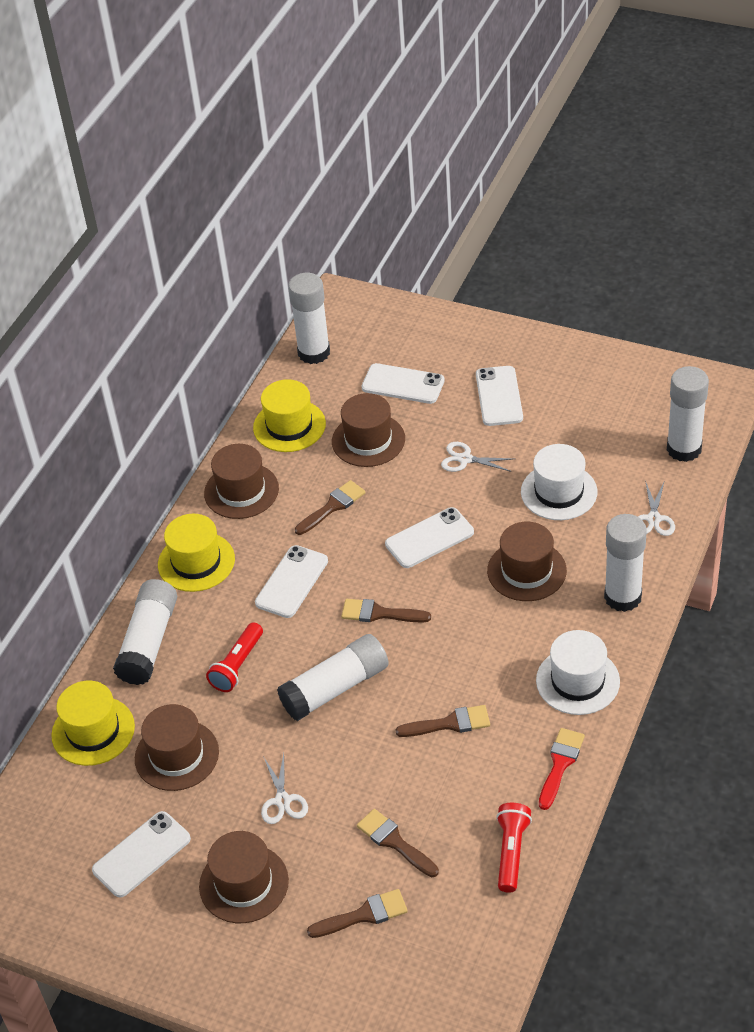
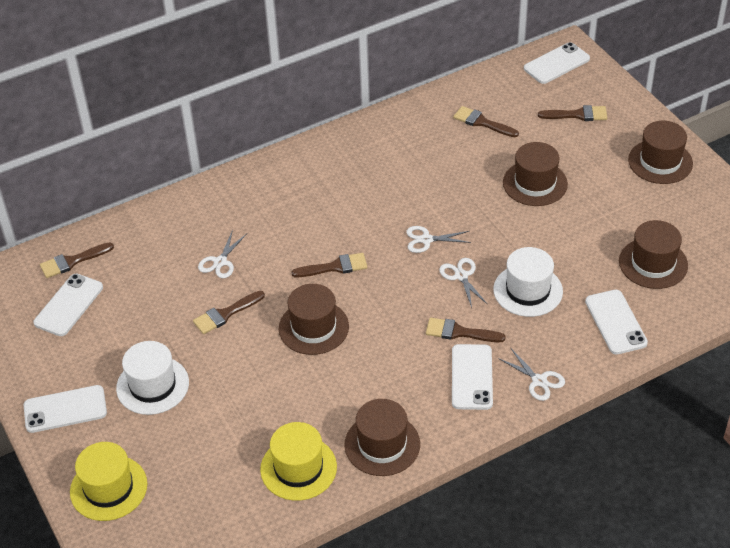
brown brush: 5 -> 6
red brush: 1 -> 0
red flashlight: 2 -> 0
white glue stick: 5 -> 0
white scissors: 3 -> 4
yellow hat: 3 -> 2

